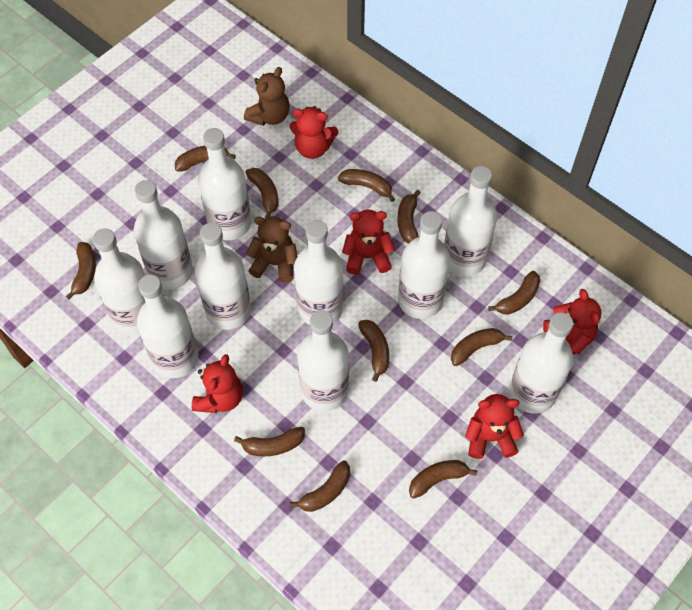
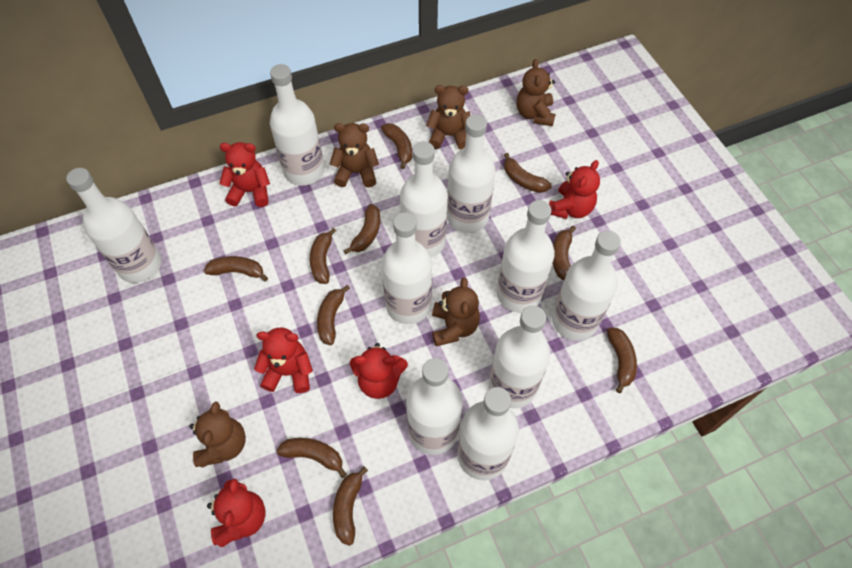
brown banana: 11 -> 10
brown teddy bear: 2 -> 5

